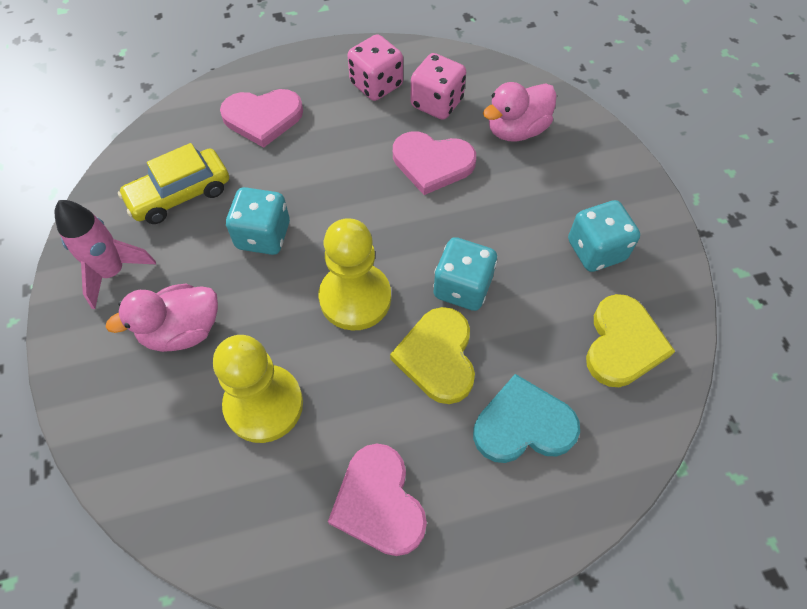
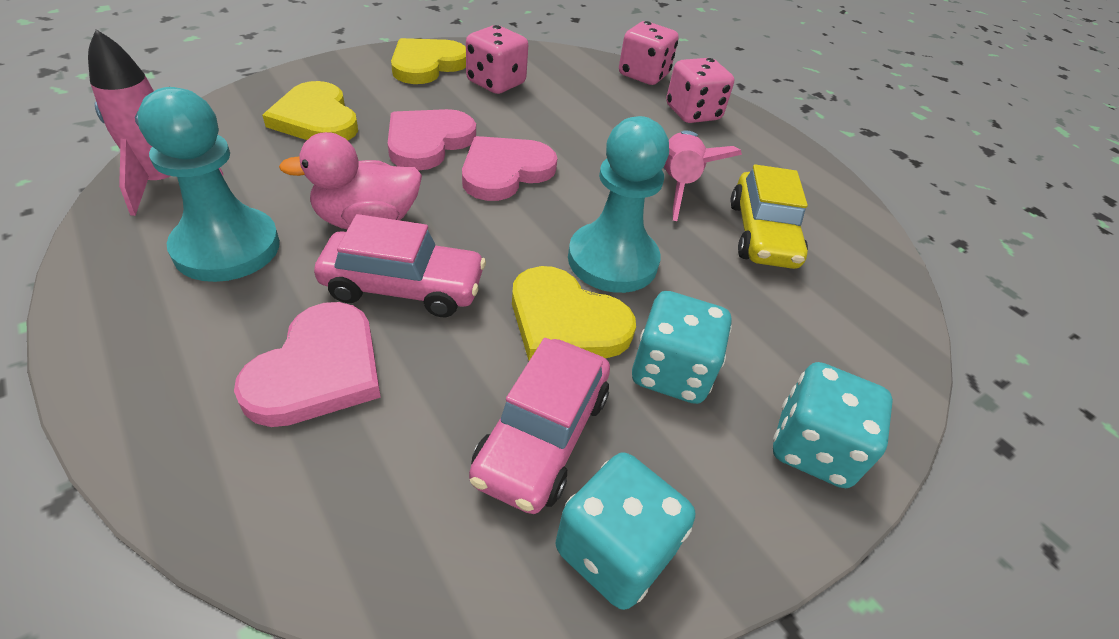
pink car: 0 -> 2
pink dice: 2 -> 3
pink duck: 2 -> 1
pink rocket: 1 -> 2
turquoise heart: 1 -> 0
turquoise pawn: 0 -> 2
yellow heart: 2 -> 3
yellow pawn: 2 -> 0

